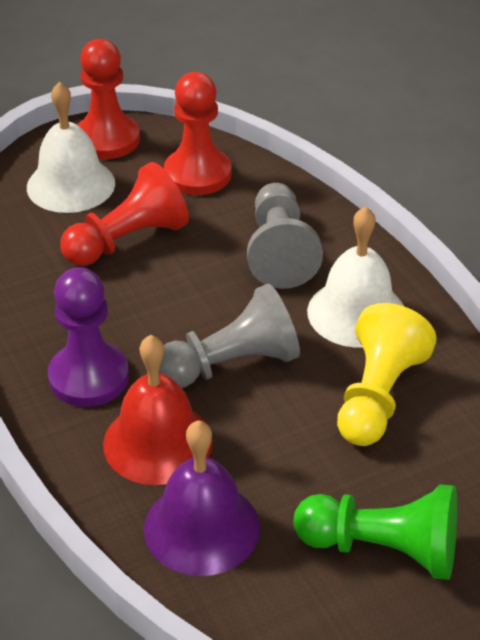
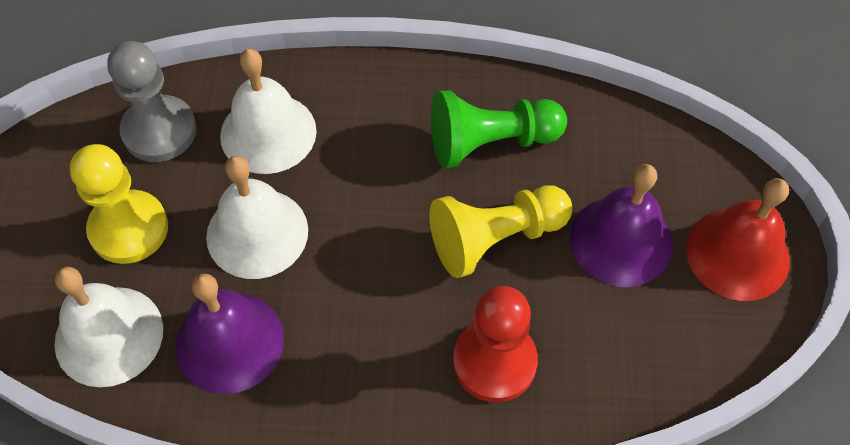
grey pawn: 2 -> 1
purple bell: 1 -> 2
purple pawn: 1 -> 0
red pawn: 3 -> 1
white bell: 2 -> 3
yellow pawn: 1 -> 2

